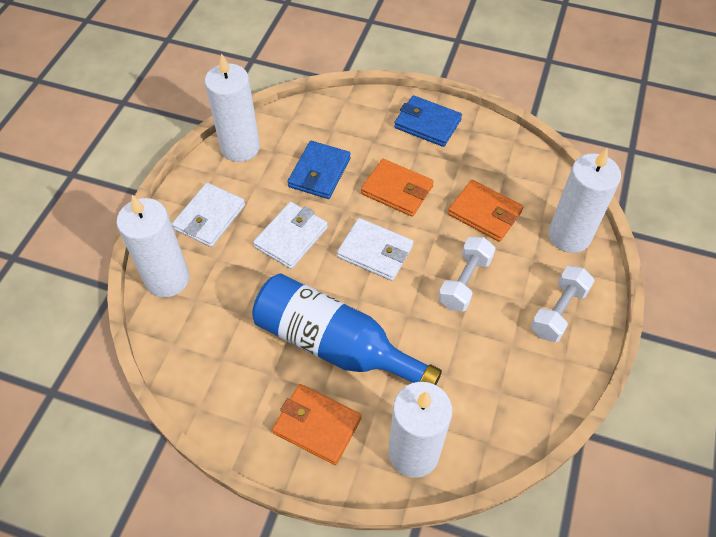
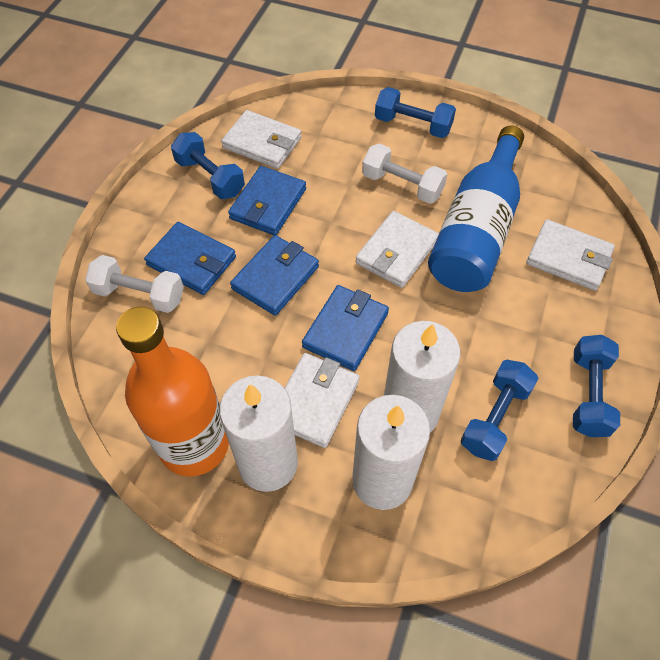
blue dumbbell: 0 -> 4
blue wallet: 2 -> 4
orange bottle: 0 -> 1
orange wallet: 3 -> 0
white candle: 4 -> 3
white wallet: 3 -> 4

